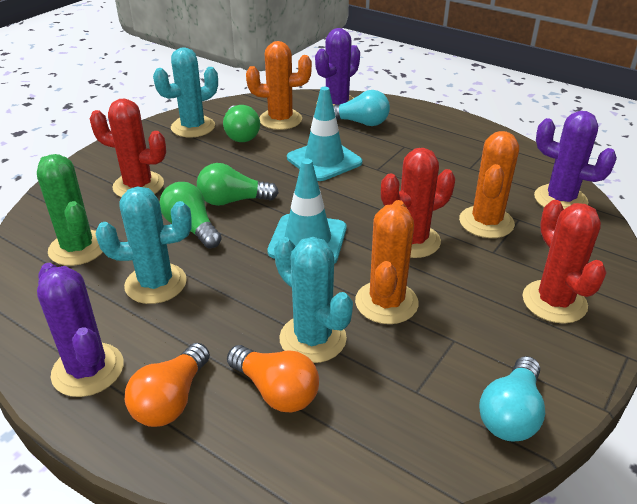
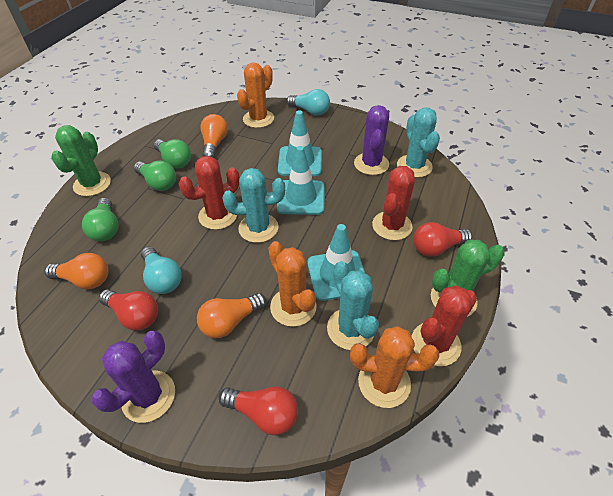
green cactus: 1 -> 2
orange light bulb: 2 -> 3
purple cactus: 3 -> 2
red light bulb: 0 -> 3
turquoise traffic cone: 2 -> 3

